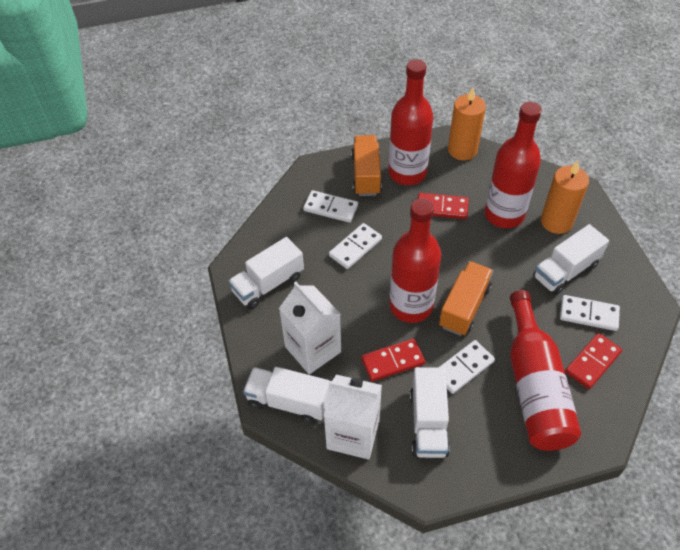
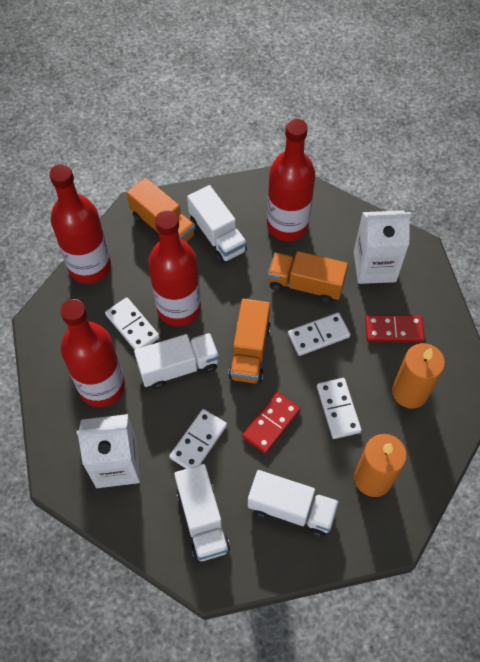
orange truck: 2 -> 3
red domino: 3 -> 2

